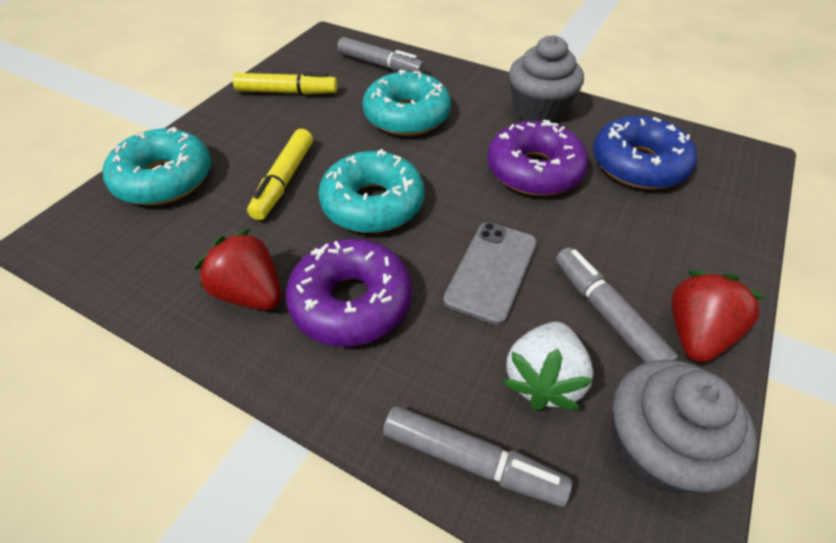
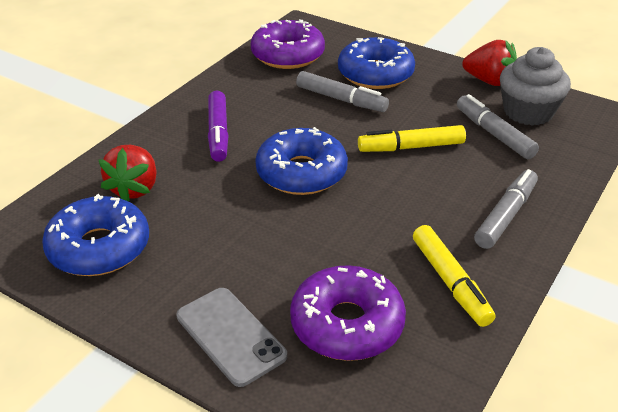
blue donut: 1 -> 3
grey cupcake: 2 -> 1
purple marker: 0 -> 1
turquoise donut: 3 -> 0
white strawberry: 1 -> 0

